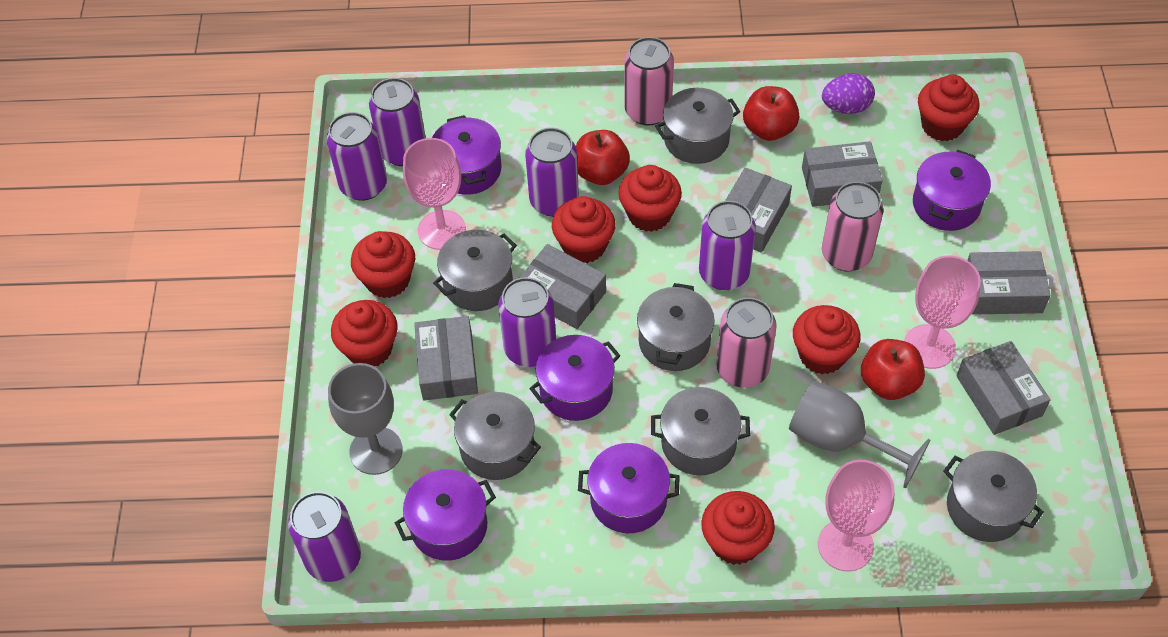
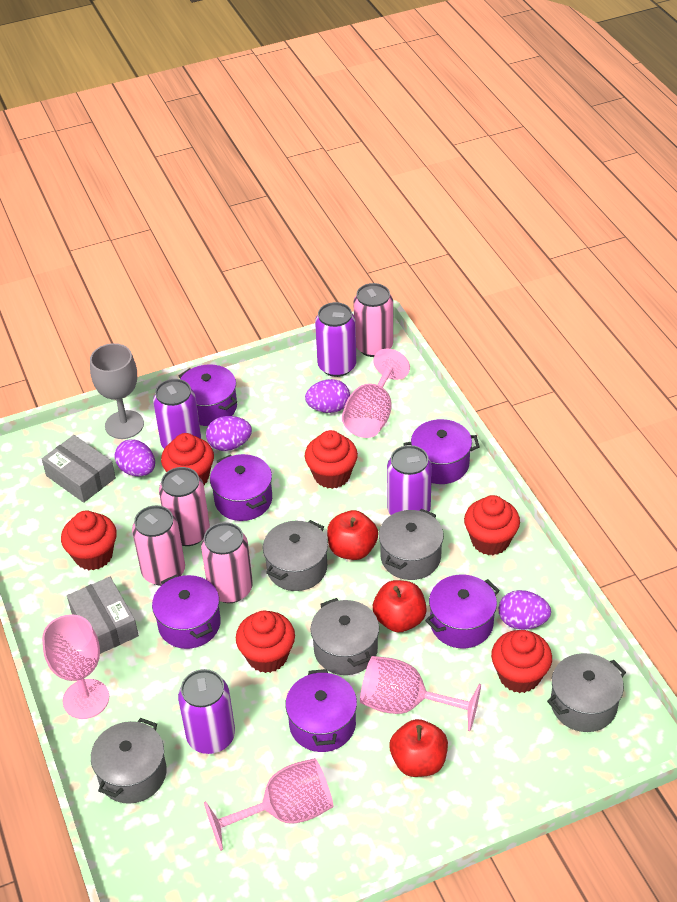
grey box: 6 -> 2
grey goblet: 2 -> 1
grey pot: 6 -> 5
pink can: 3 -> 4
pink goblet: 3 -> 4
purple can: 6 -> 4
purple egg: 1 -> 4
purple pot: 5 -> 6
red cupcake: 7 -> 6

